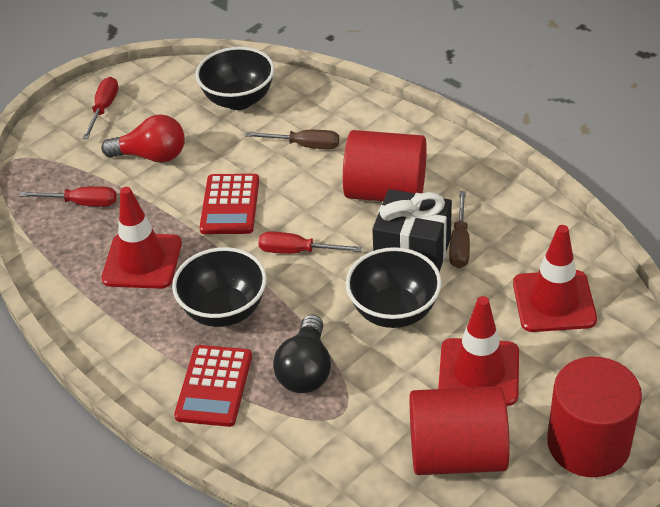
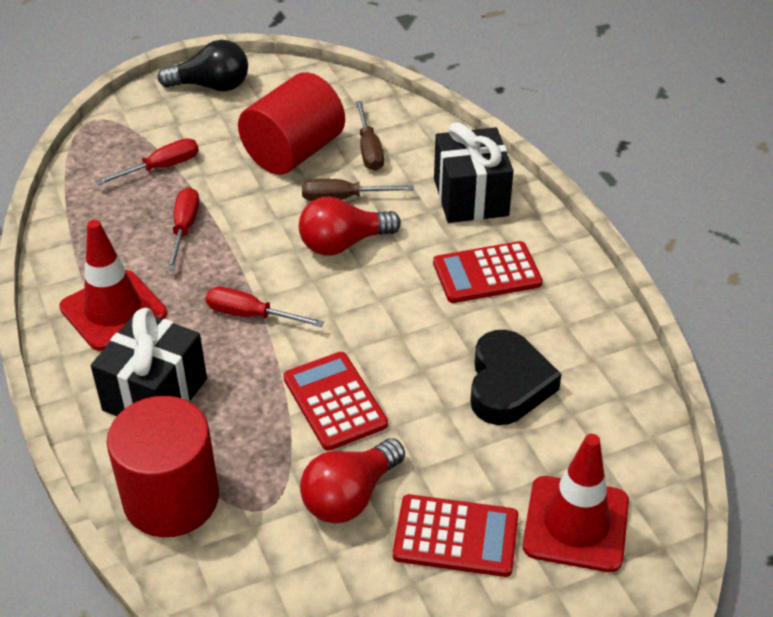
black bowl: 3 -> 0
black gift: 1 -> 2
black heart: 0 -> 1
red calculator: 2 -> 3
red cylinder: 3 -> 2
red light bulb: 1 -> 2
red traffic cone: 3 -> 2

